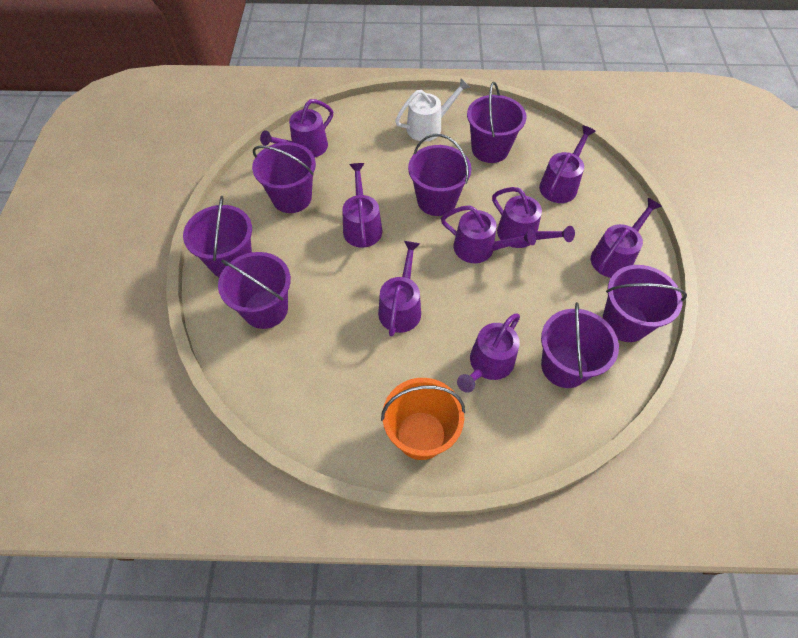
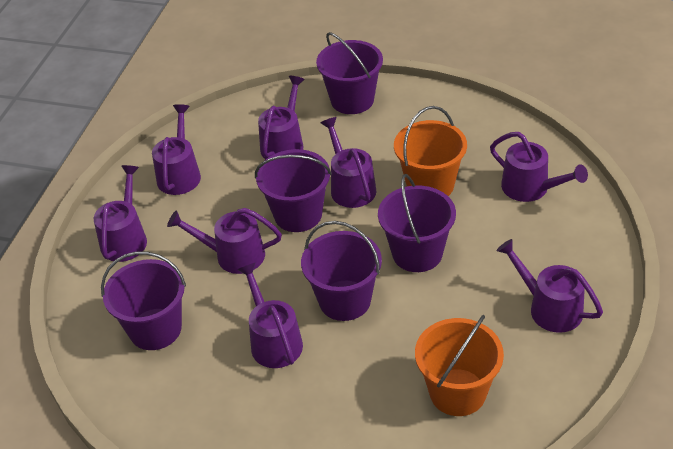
orange bucket: 1 -> 2
purple bucket: 7 -> 5
white watering can: 1 -> 0

